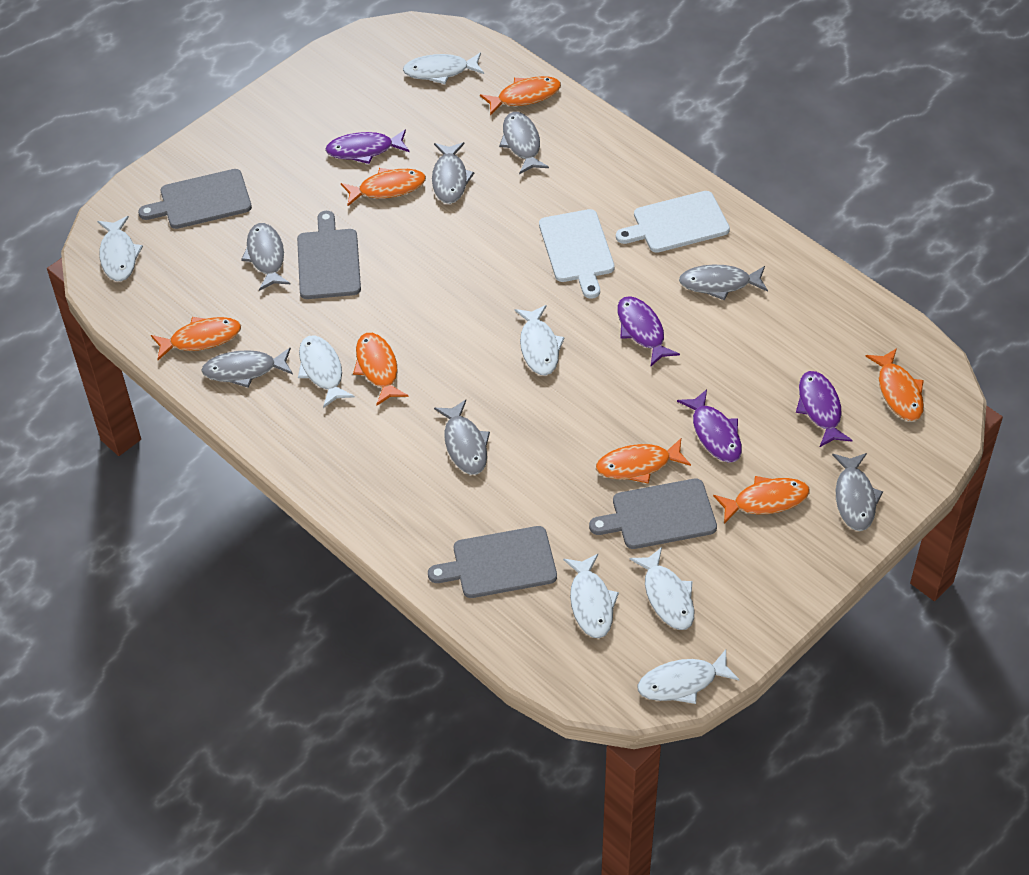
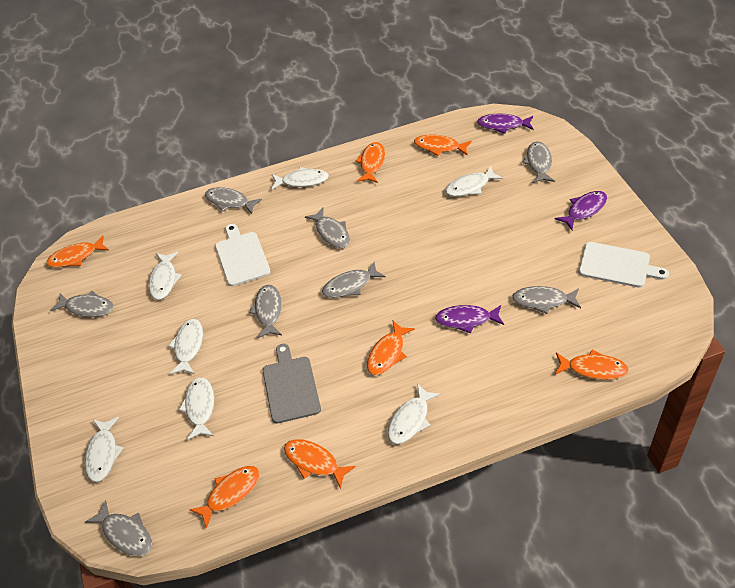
grey cutting board: 4 -> 1
grey fish: 7 -> 8
purple fish: 4 -> 3

